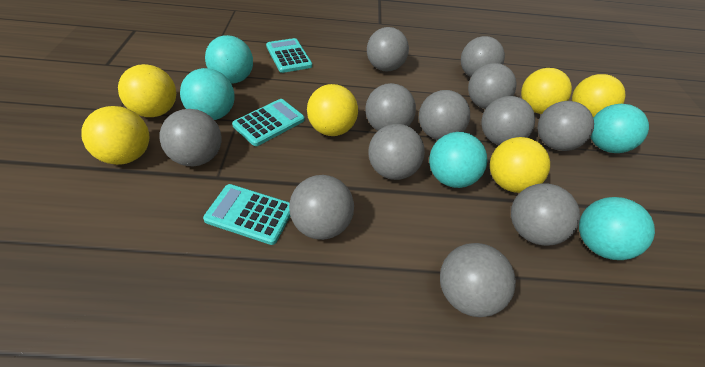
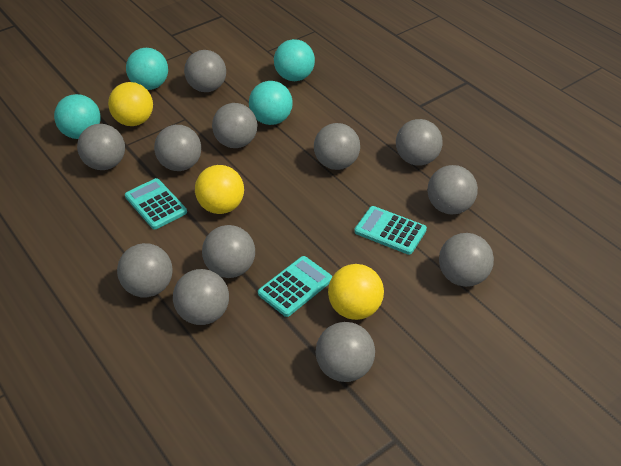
turquoise ball: 5 -> 4
yellow ball: 6 -> 3

